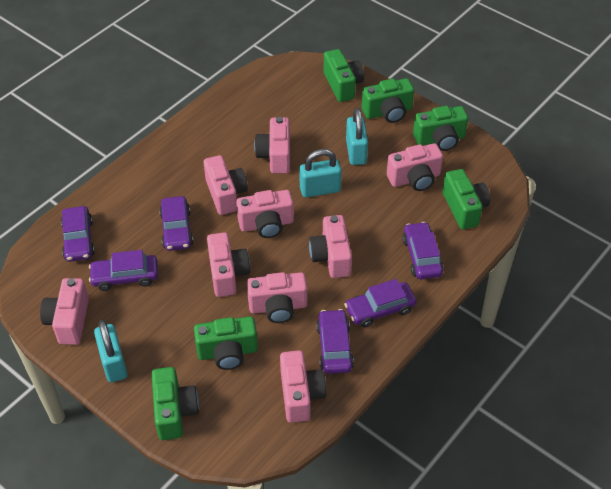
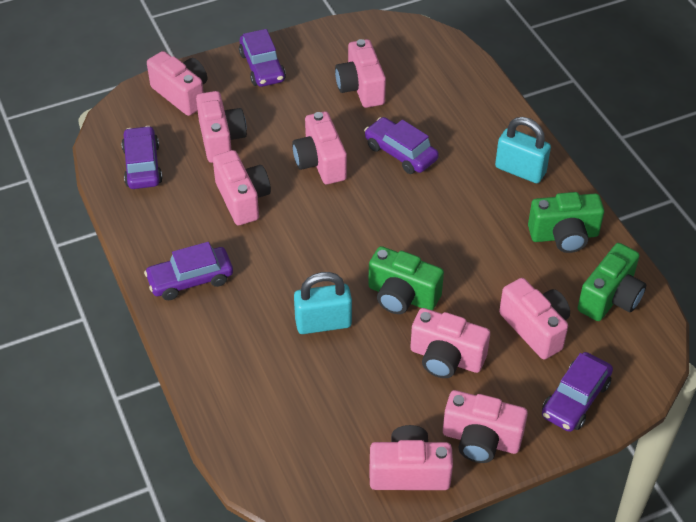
green camera: 6 -> 3
purple car: 6 -> 5
turquoise padlock: 3 -> 2

